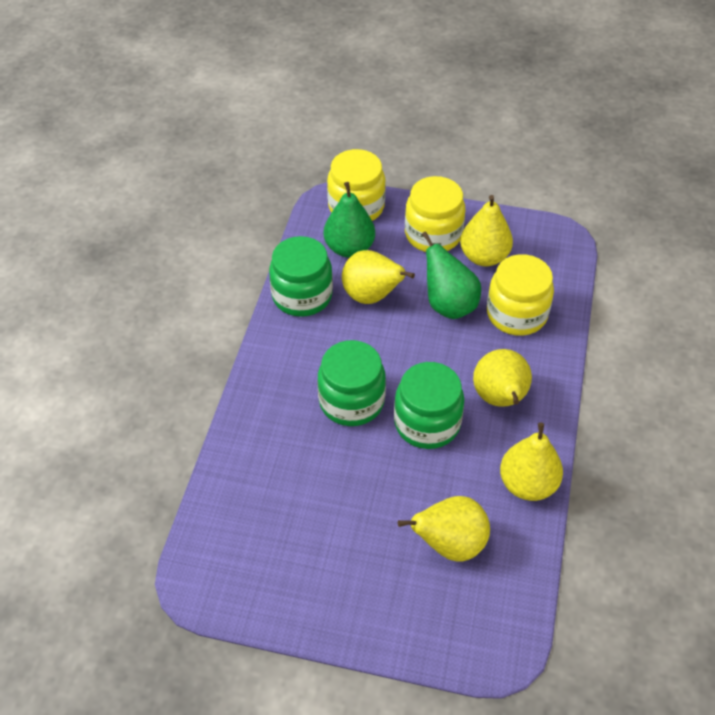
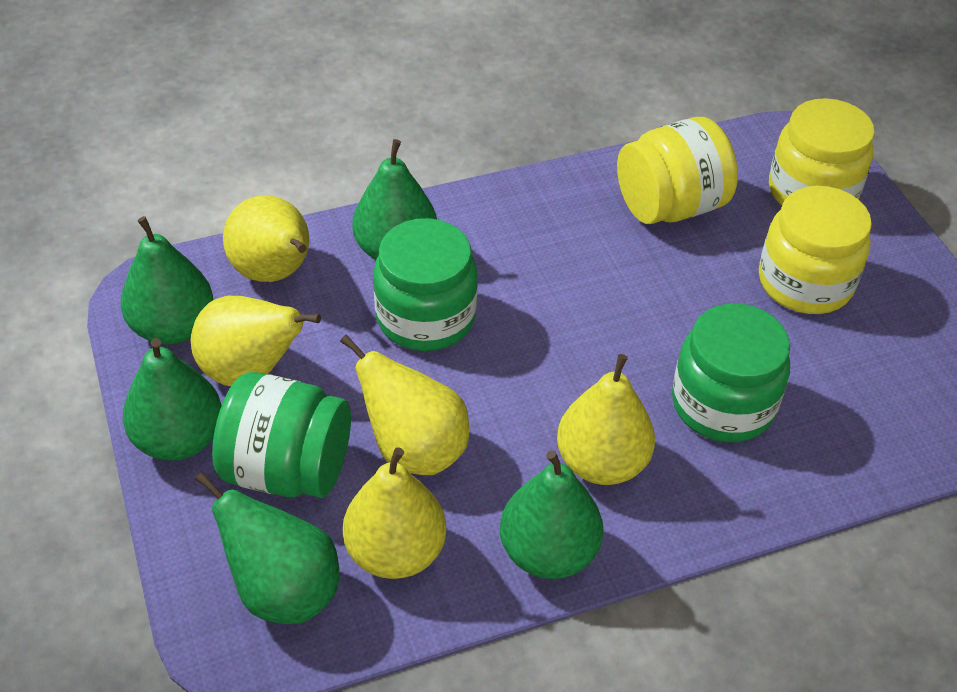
green pear: 2 -> 5

